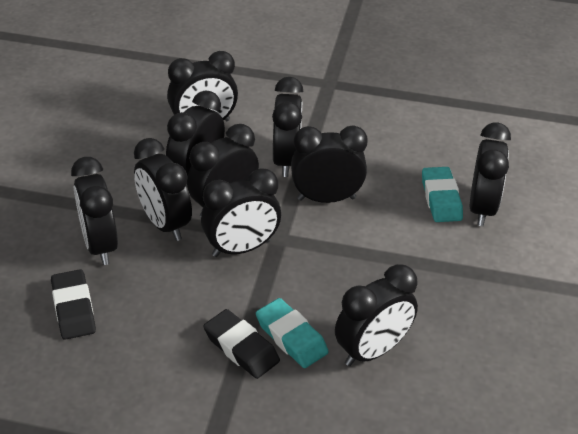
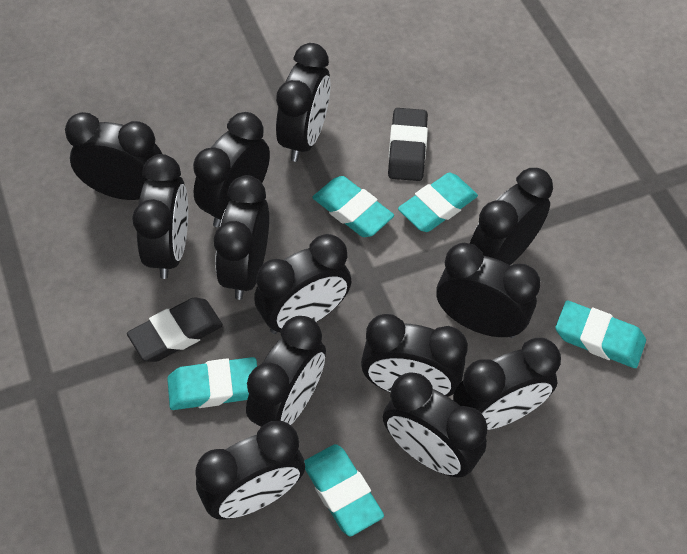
black clock: 10 -> 13
turquoise eraser: 2 -> 5

